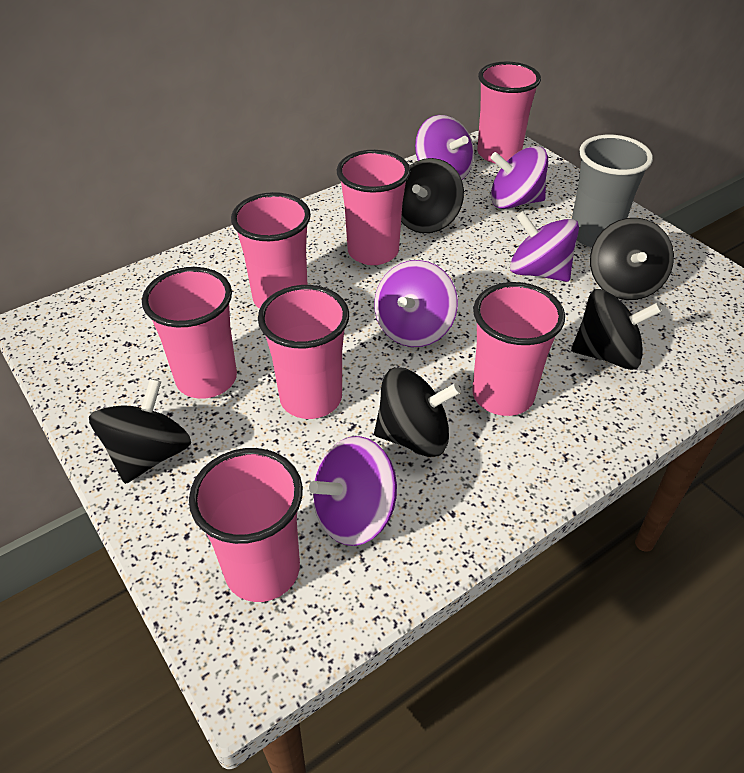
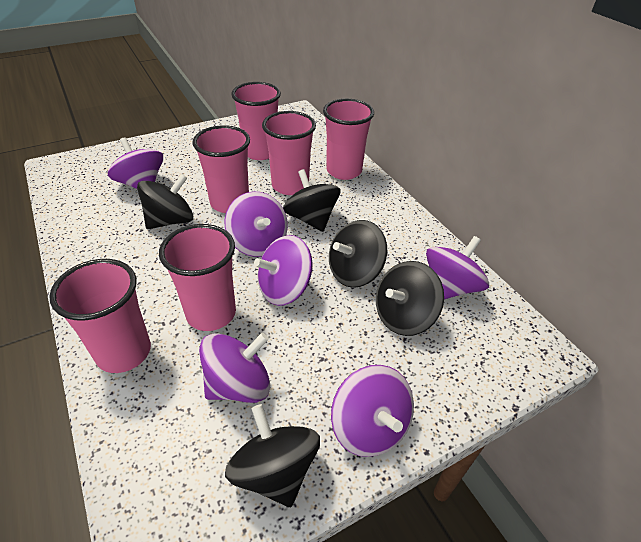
grey cup: 1 -> 0
pink cup: 7 -> 6
purple spinning top: 5 -> 6

